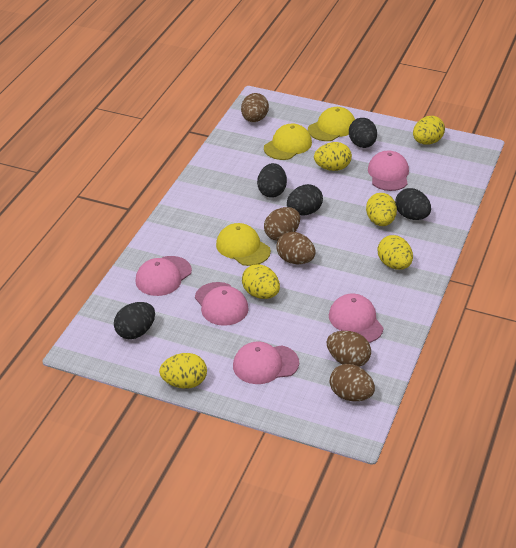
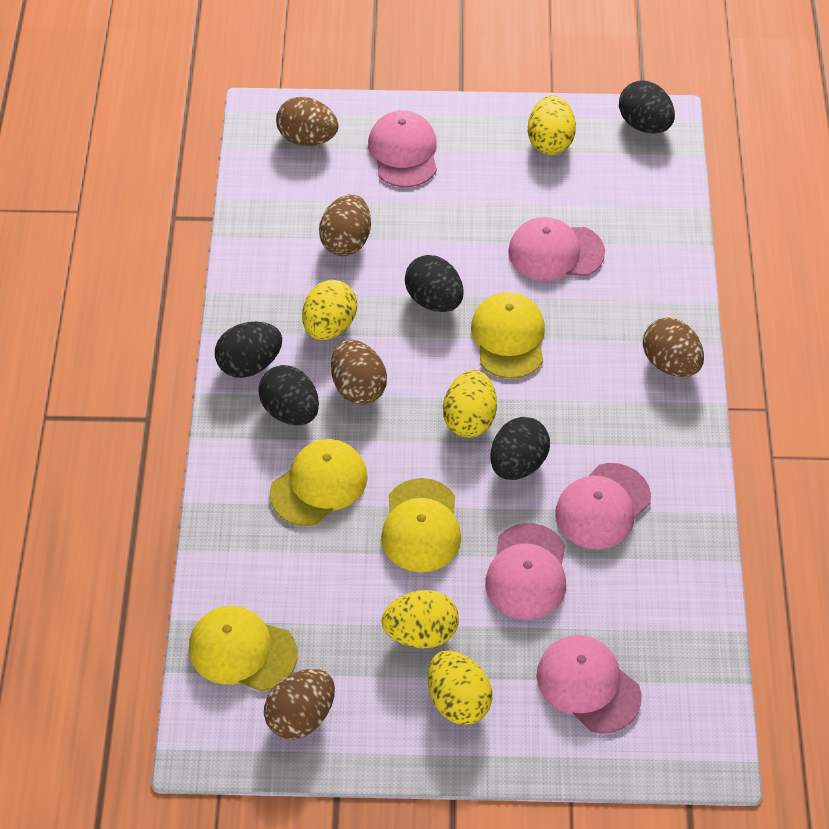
yellow cap: 3 -> 4
yellow egg: 6 -> 5

